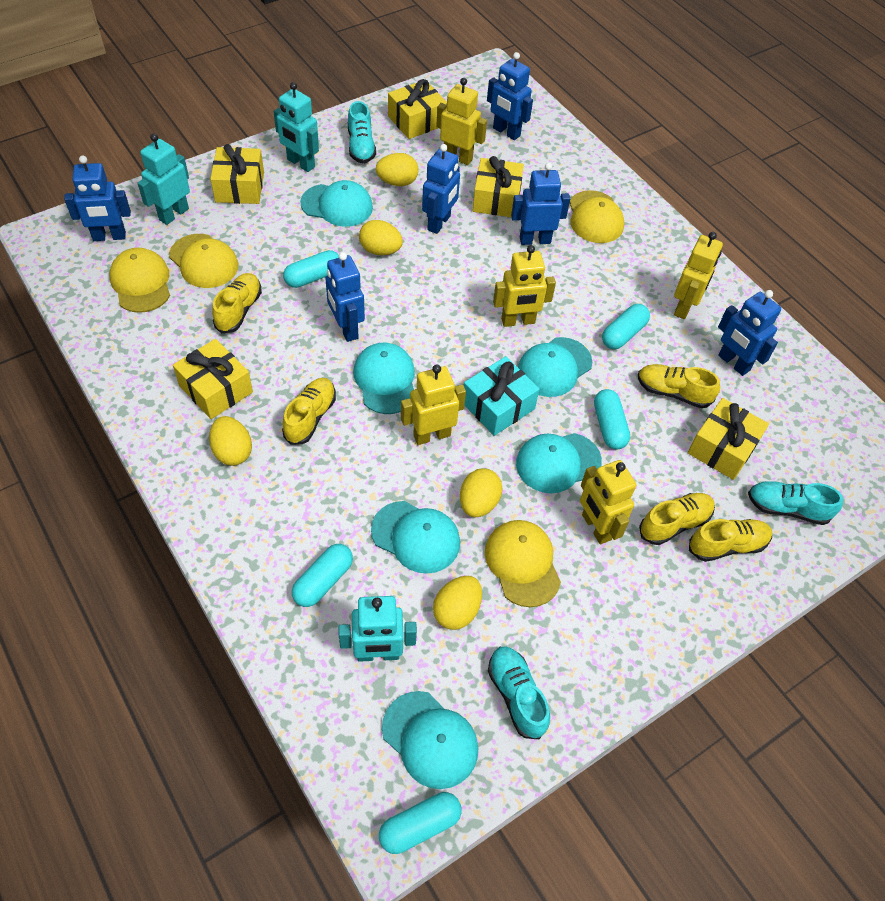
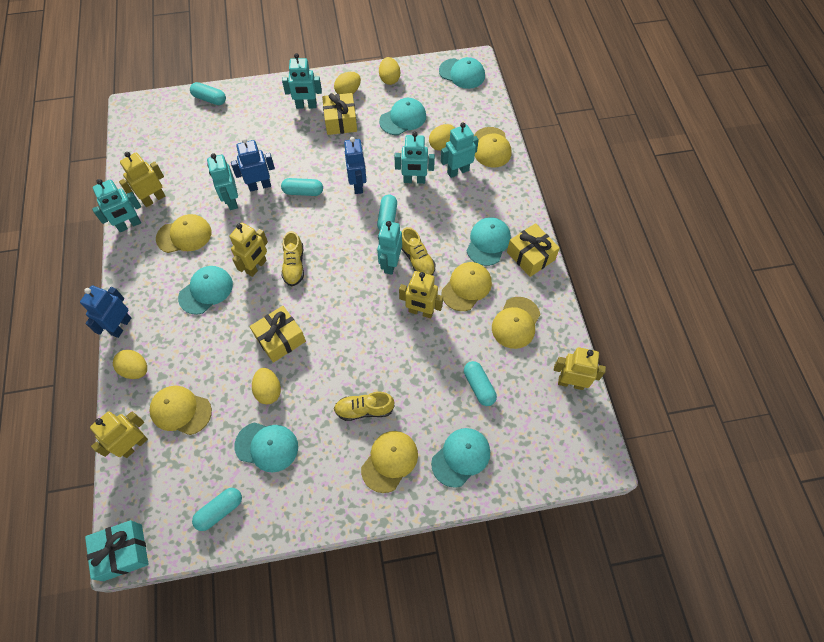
blue robot: 6 -> 3
turquoise robot: 3 -> 6
turquoise shoe: 3 -> 0
yellow cap: 4 -> 6
yellow gift: 5 -> 3
yellow shoe: 5 -> 3

